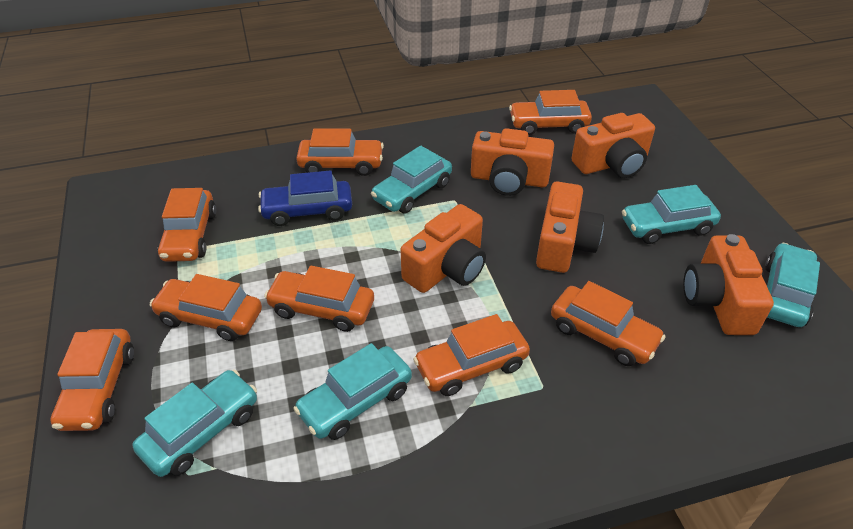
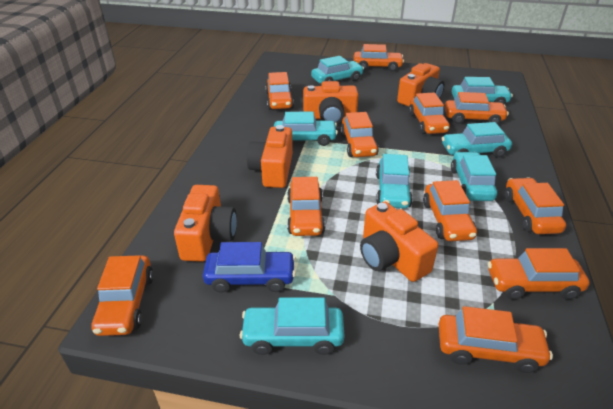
orange car: 8 -> 11
turquoise car: 5 -> 7

